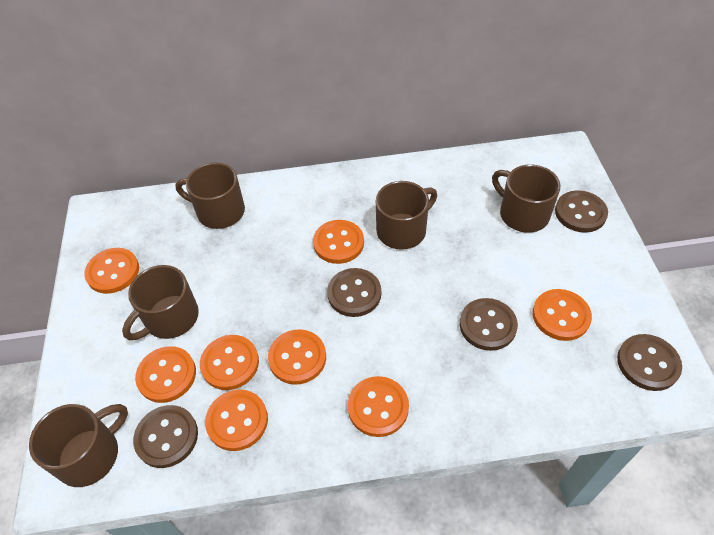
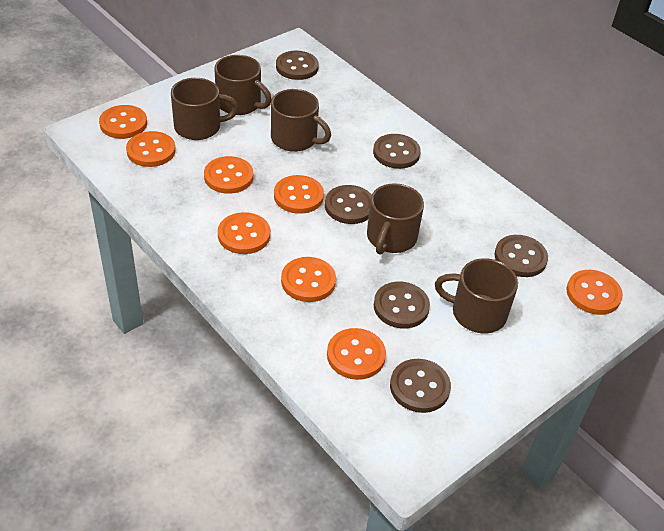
brown button: 5 -> 6

